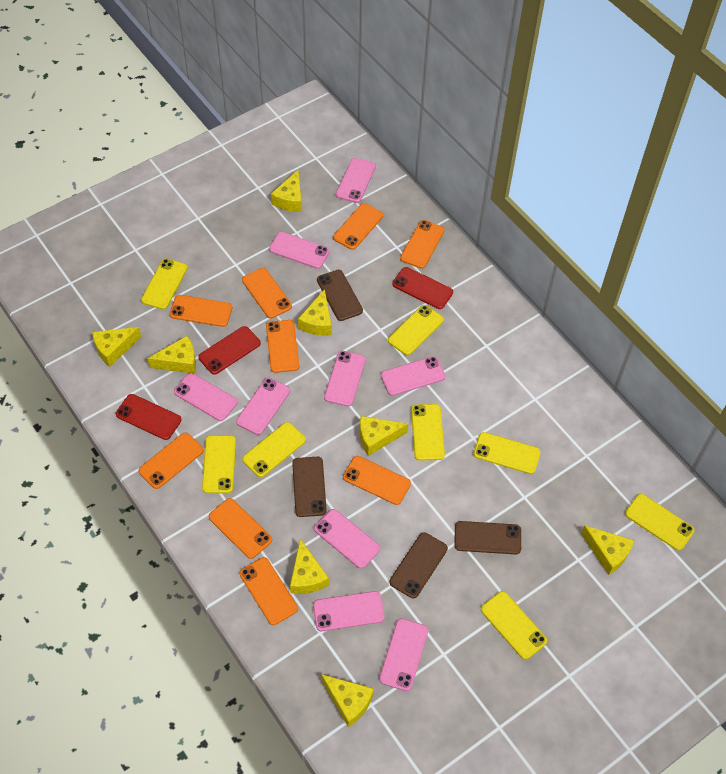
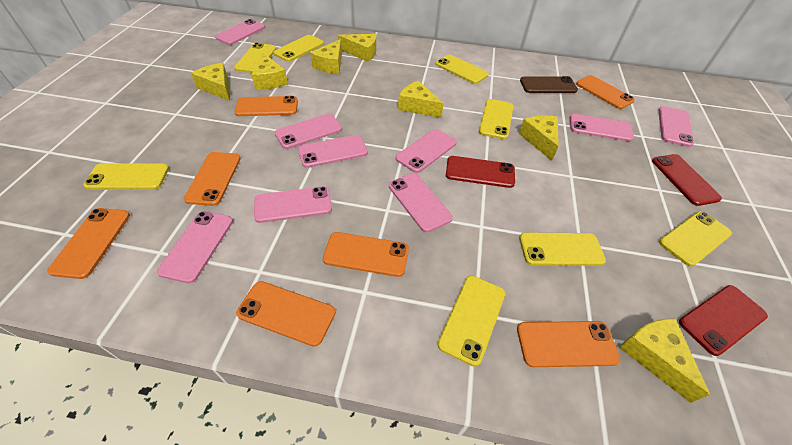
brown phone: 4 -> 1
orange phone: 9 -> 7
yellow cheese: 8 -> 7

